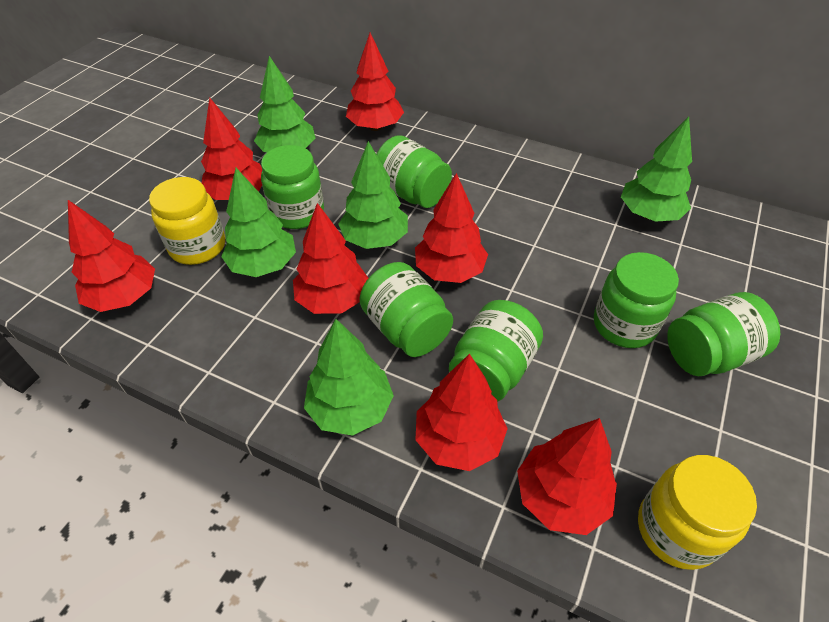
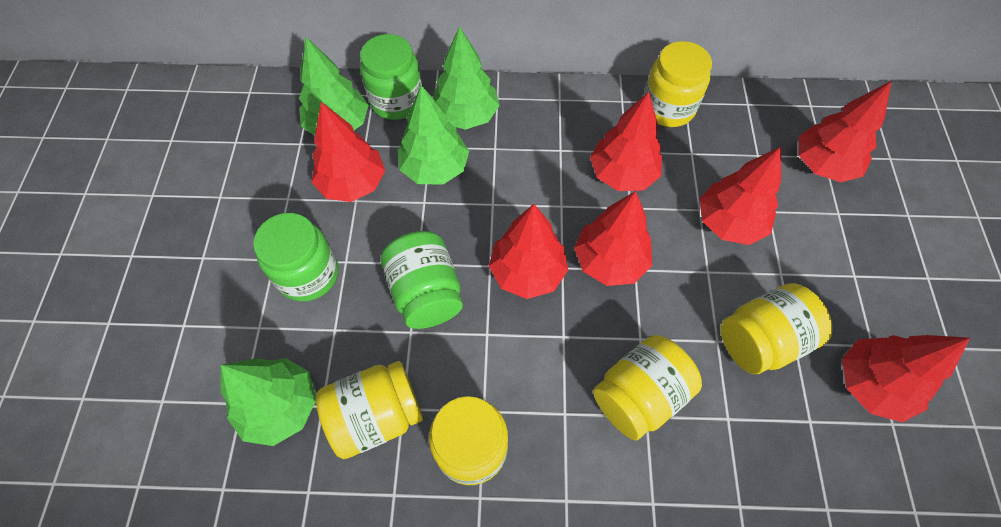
green jar: 6 -> 3
green tree: 5 -> 4
yellow jar: 2 -> 5

